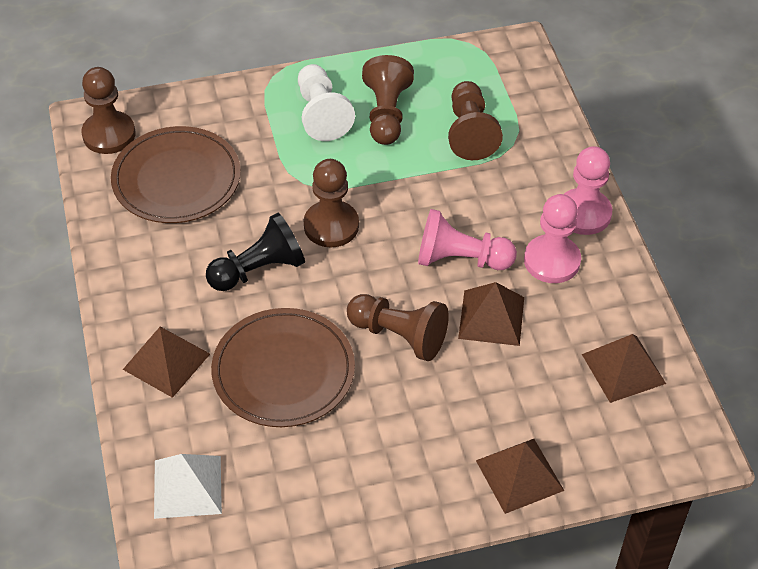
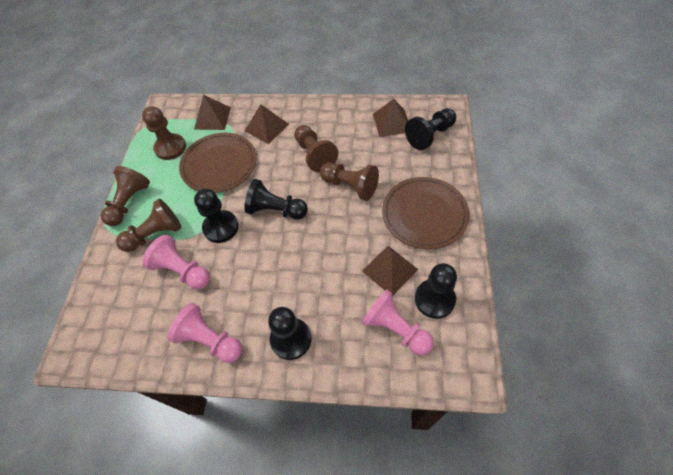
black pawn: 1 -> 5
white pawn: 1 -> 0
white pyramid: 1 -> 0

